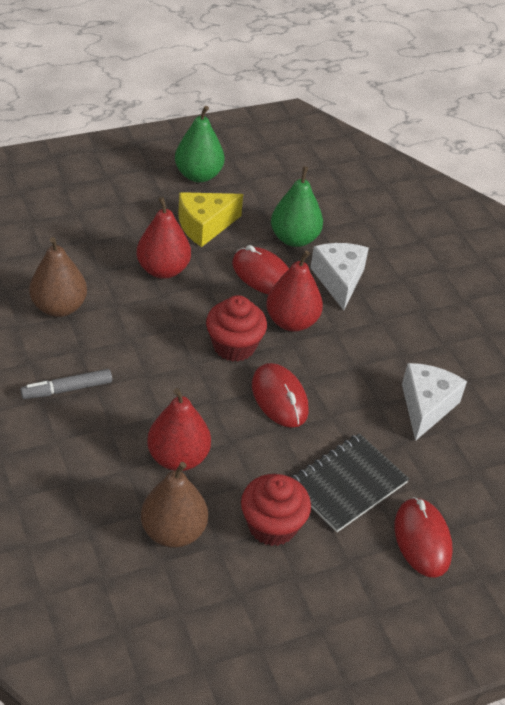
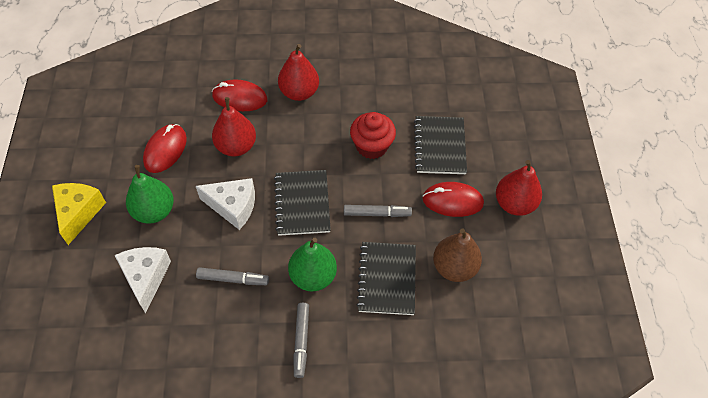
black notebook: 1 -> 3
brown pear: 2 -> 1
grey marker: 1 -> 3
red cupcake: 2 -> 1

